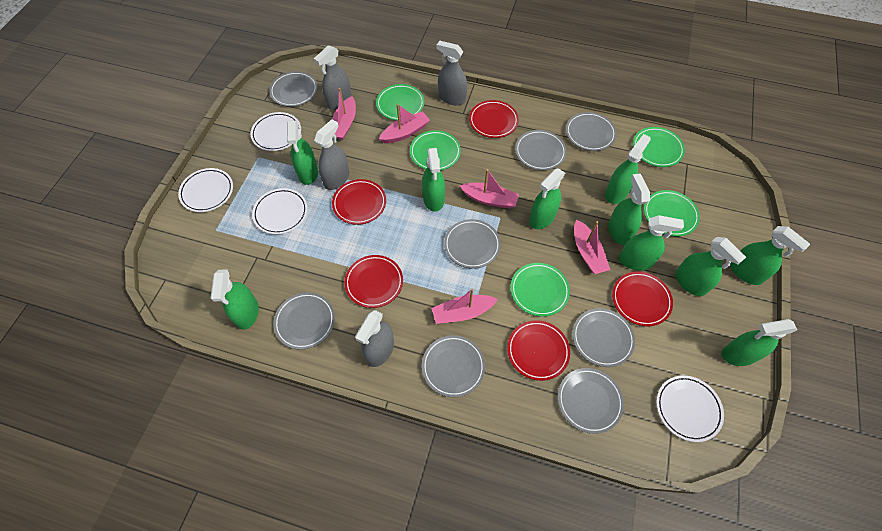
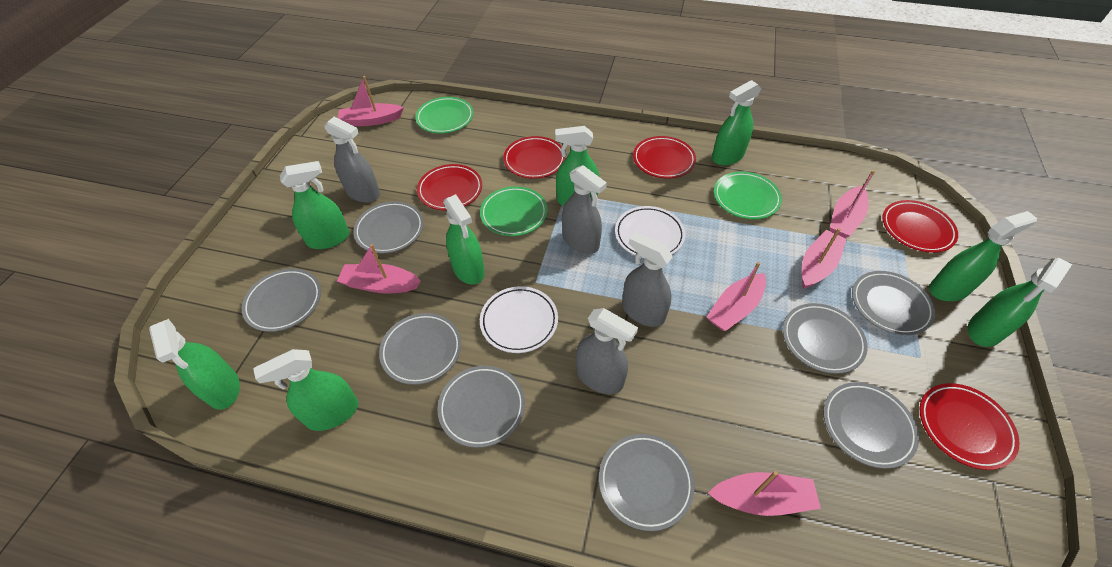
green plate: 5 -> 3
green spray bottle: 10 -> 8
pink boat: 5 -> 6
white plate: 4 -> 2

